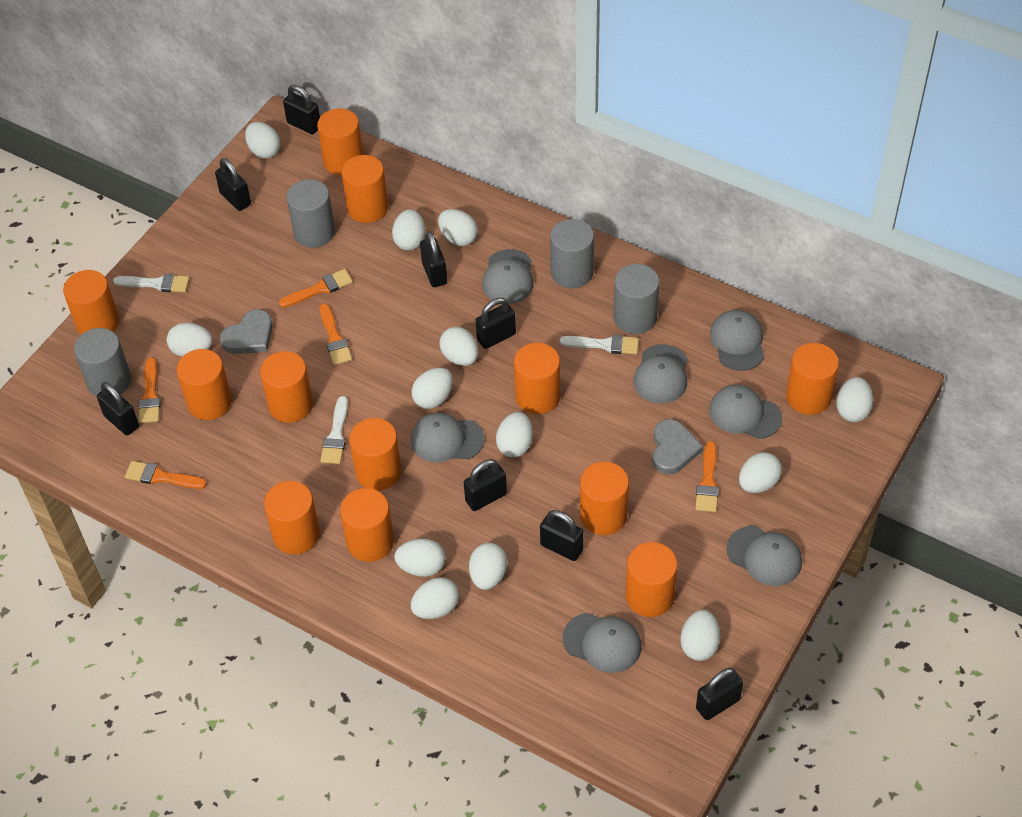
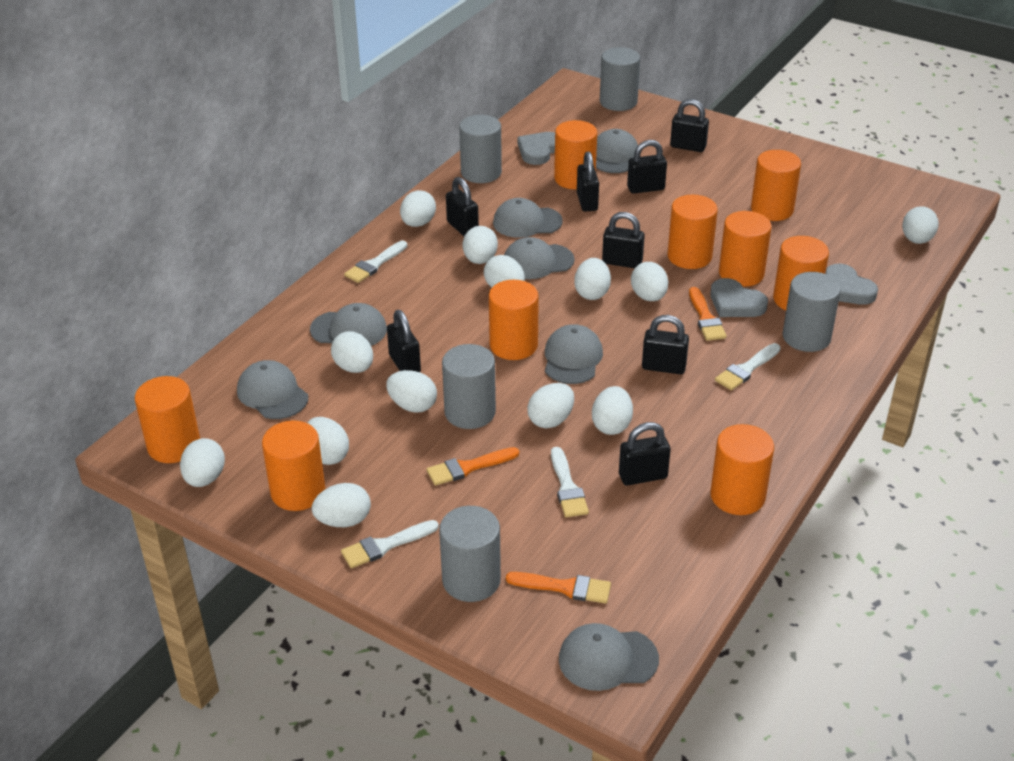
grey cylinder: 4 -> 5
grey heart: 2 -> 3
orange brush: 5 -> 3
orange cylinder: 12 -> 9
white brush: 3 -> 4

